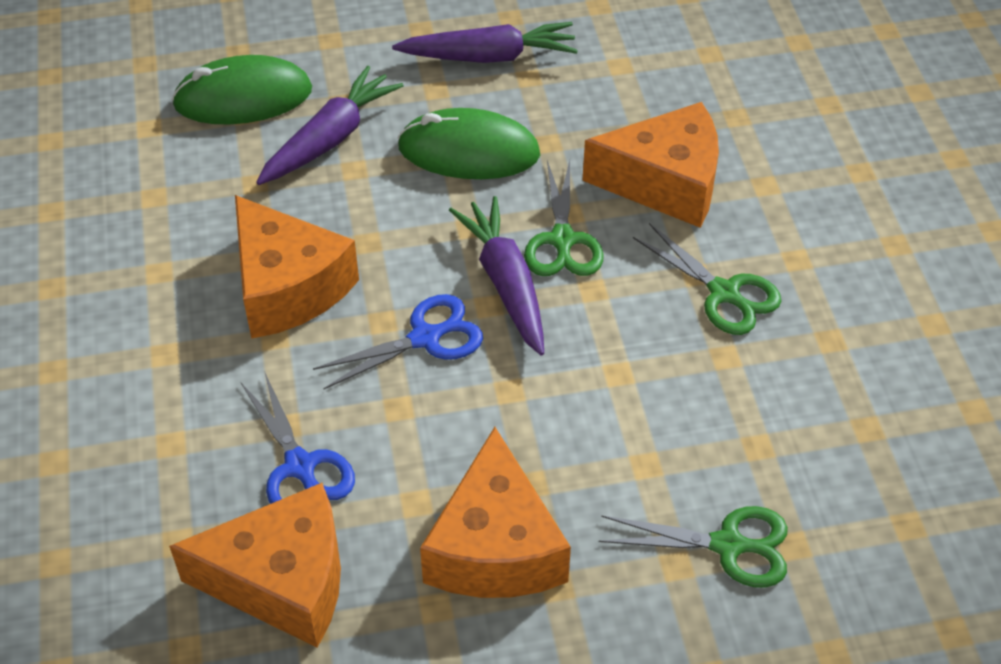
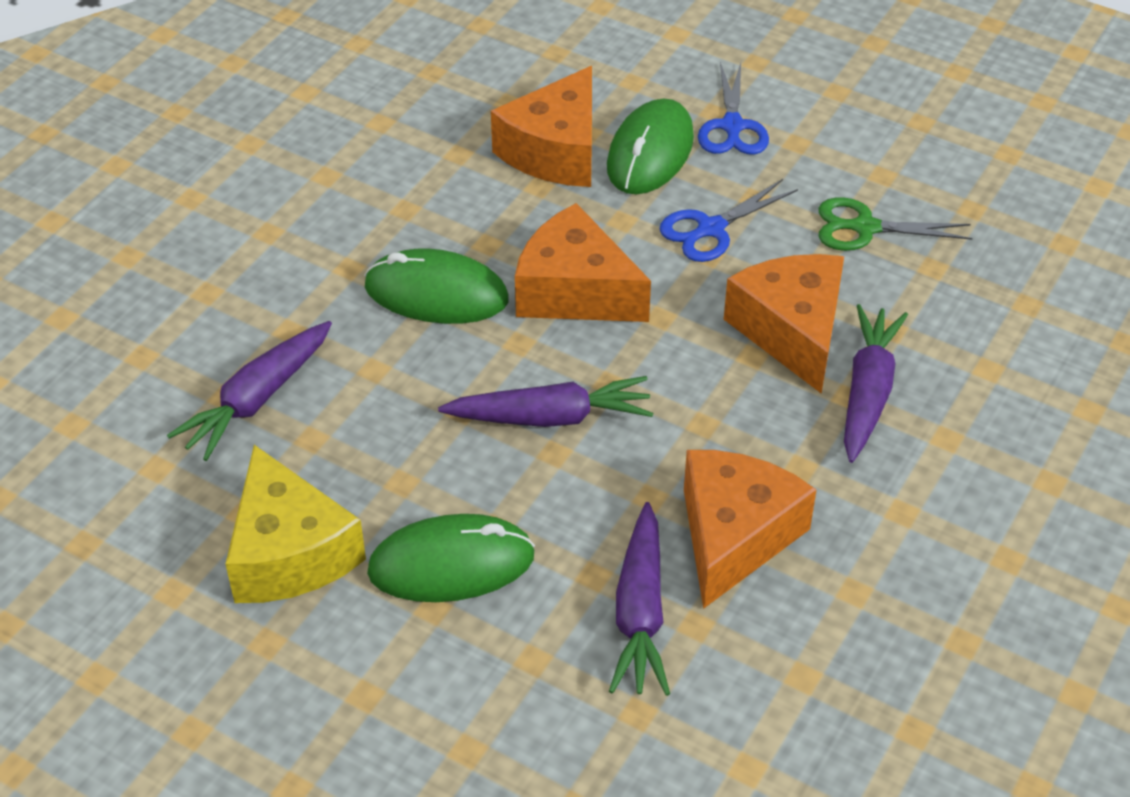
green mouse: 2 -> 3
green scissors: 3 -> 1
purple carrot: 3 -> 4
yellow cheese: 0 -> 1

